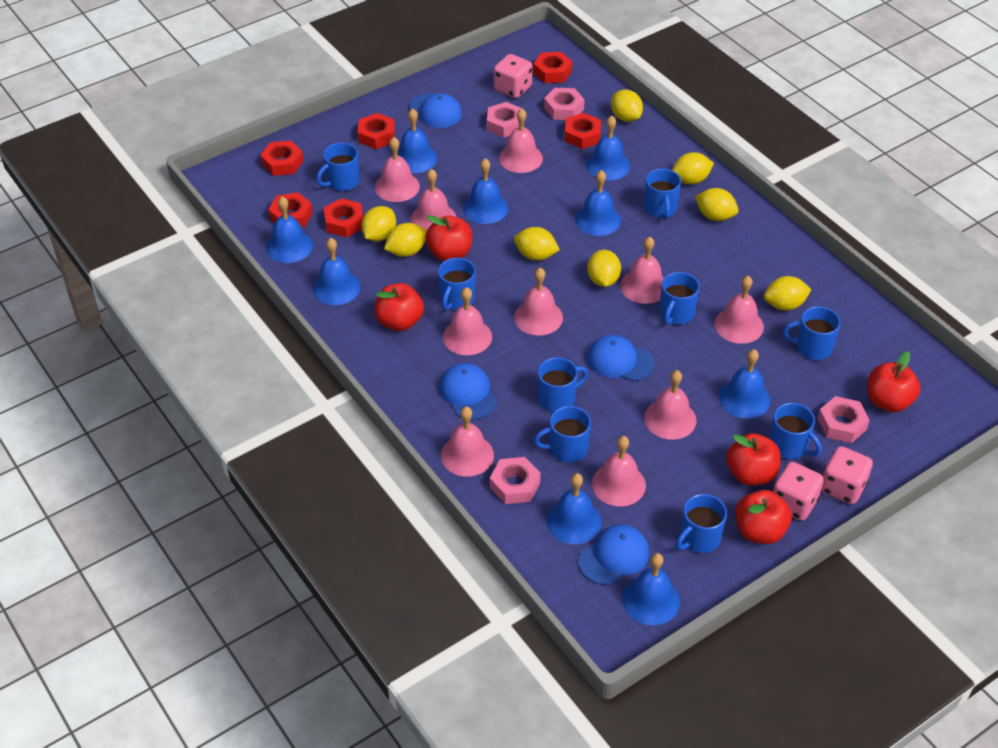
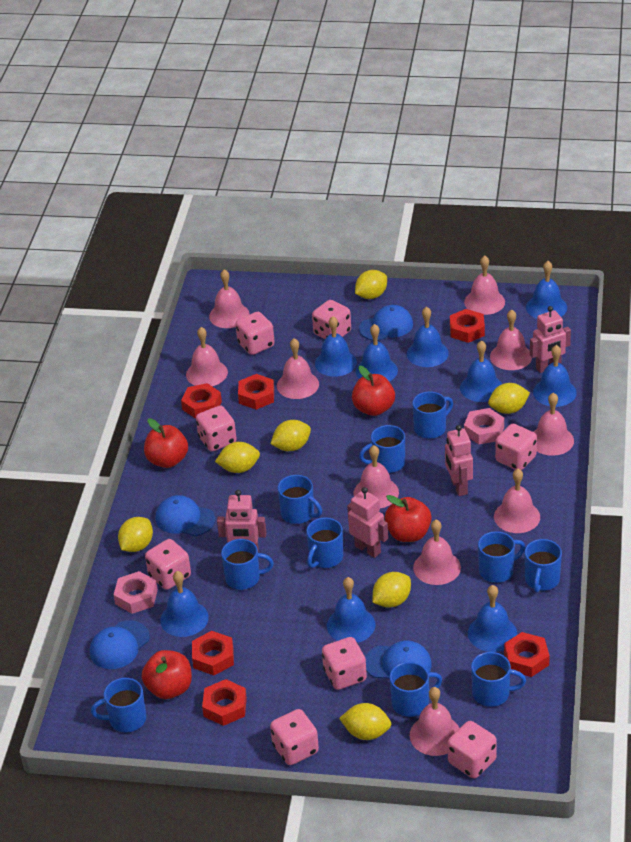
blue mug: 9 -> 10
pink dice: 3 -> 8
pink nut: 4 -> 2
pink robot: 0 -> 4
red apple: 5 -> 4
yellow lemon: 8 -> 7

